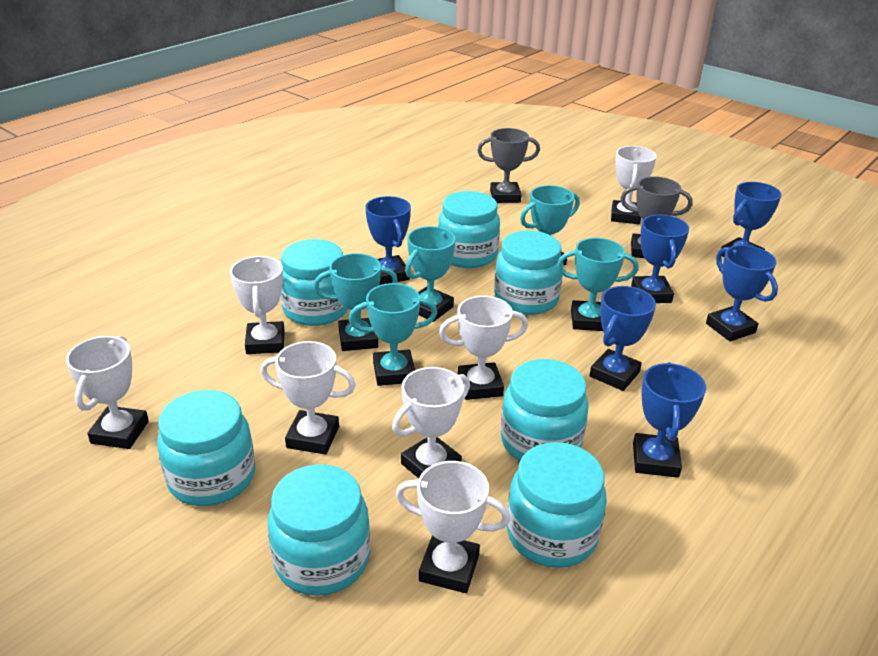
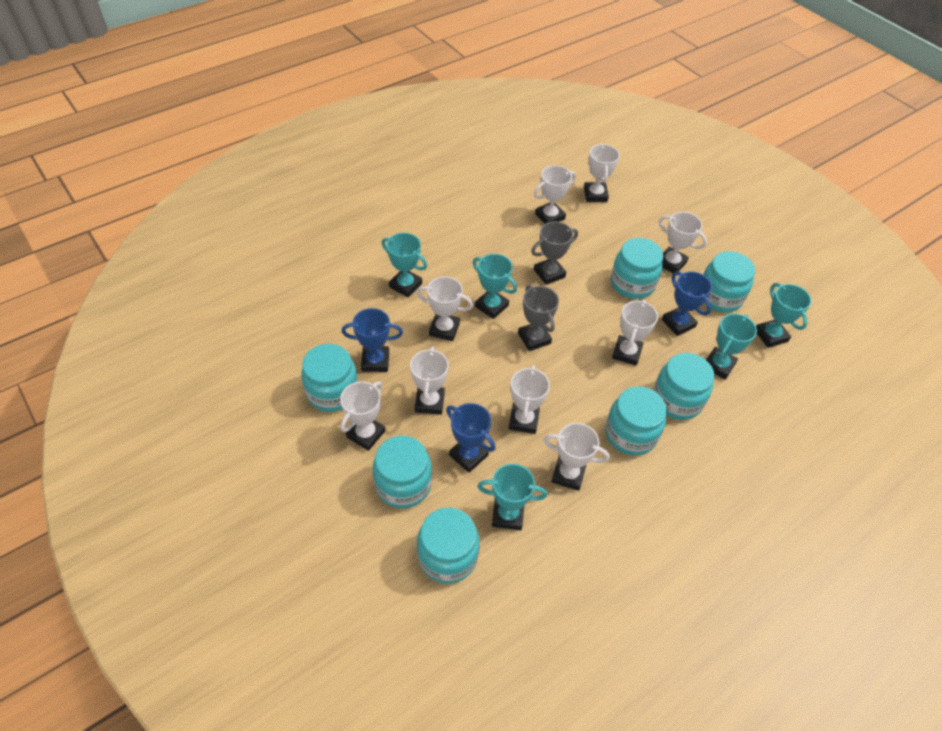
blue trophy: 6 -> 3
white trophy: 7 -> 9

